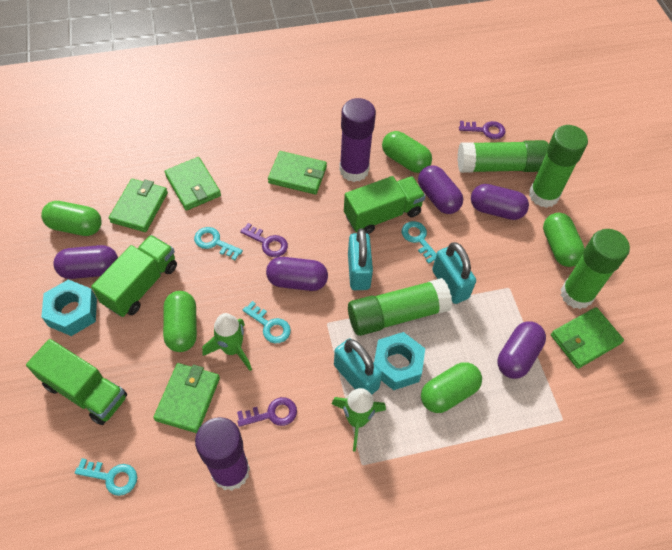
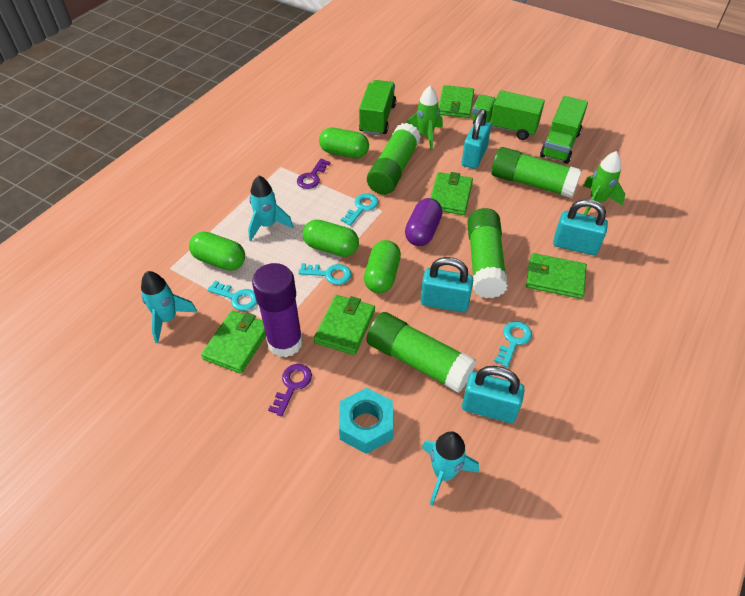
green capsule: 5 -> 4
purple capsule: 5 -> 1
purple glue stick: 2 -> 1
purple key: 3 -> 2
turquoise nut: 2 -> 1
turquoise padlock: 3 -> 4
turquoise rocket: 0 -> 3

